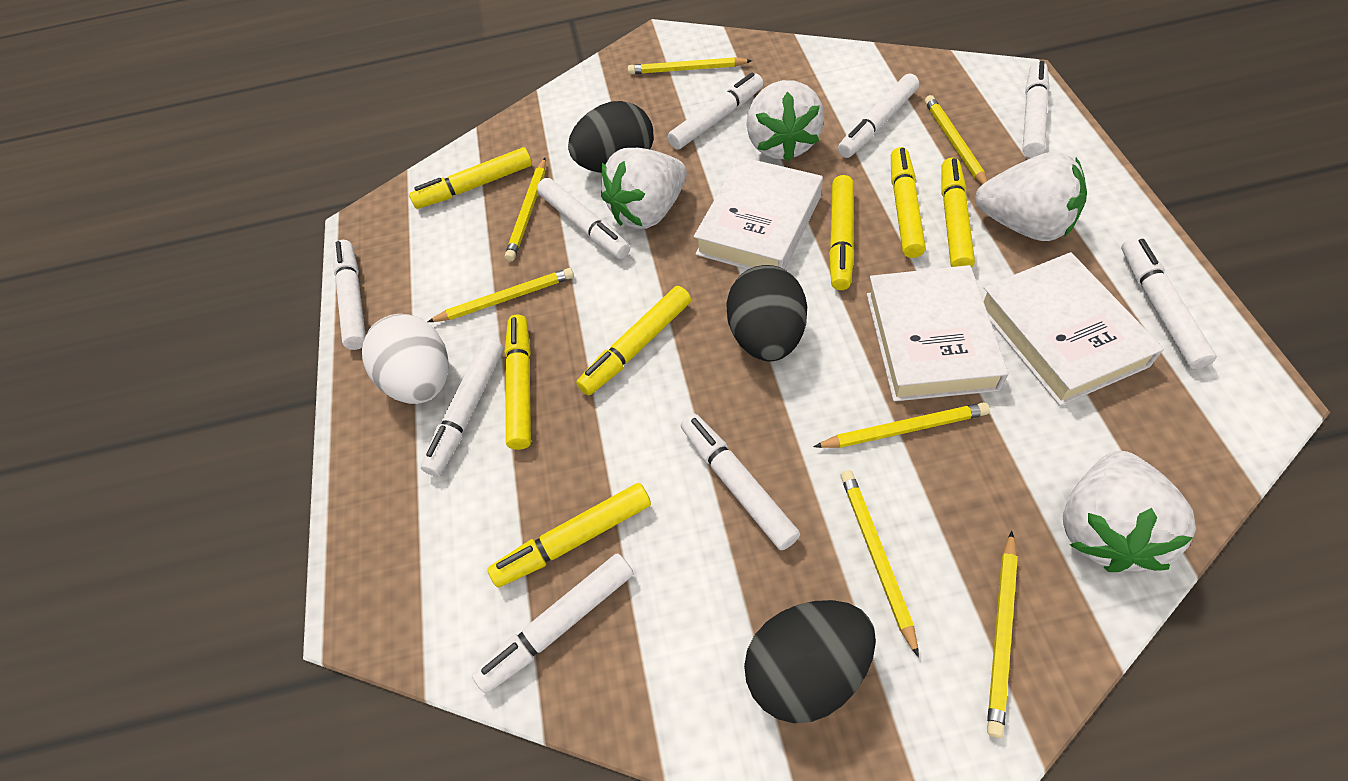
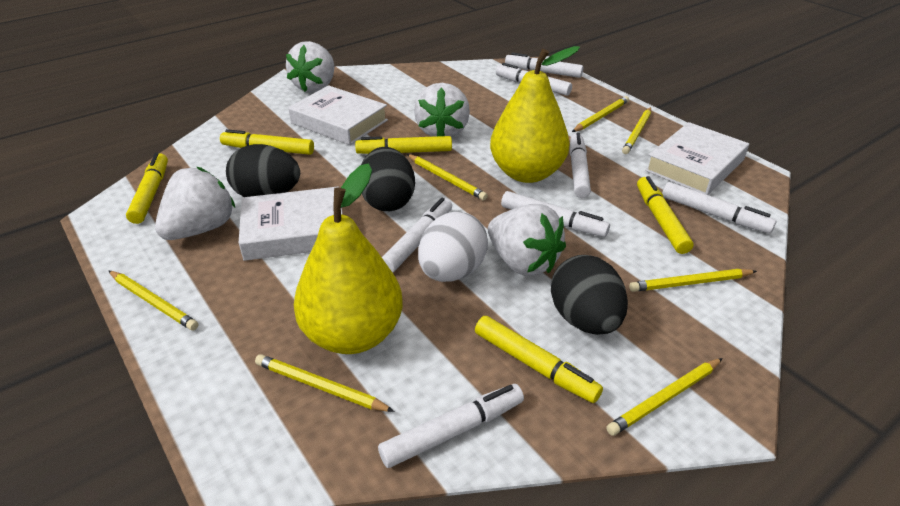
white marker: 9 -> 7
yellow marker: 7 -> 5
yellow pear: 0 -> 2

